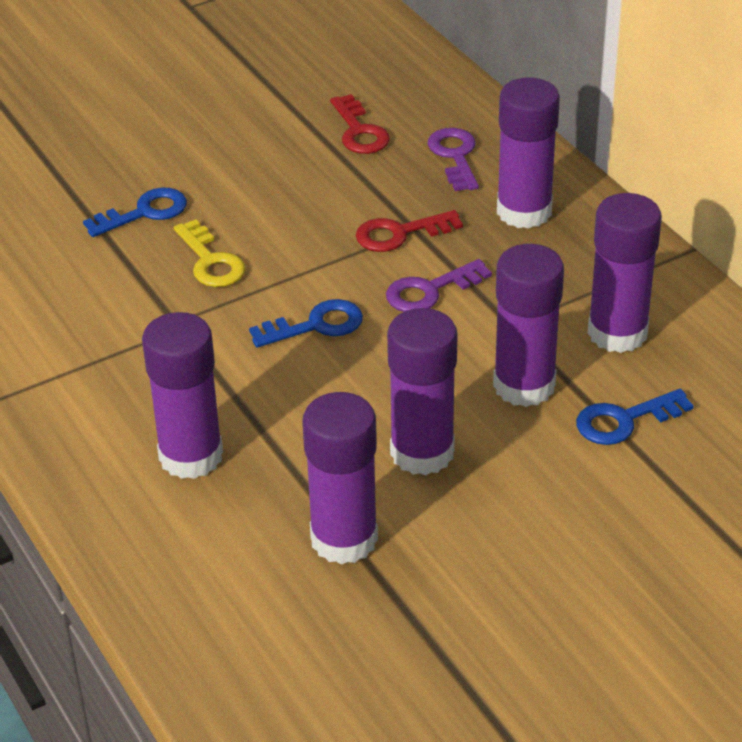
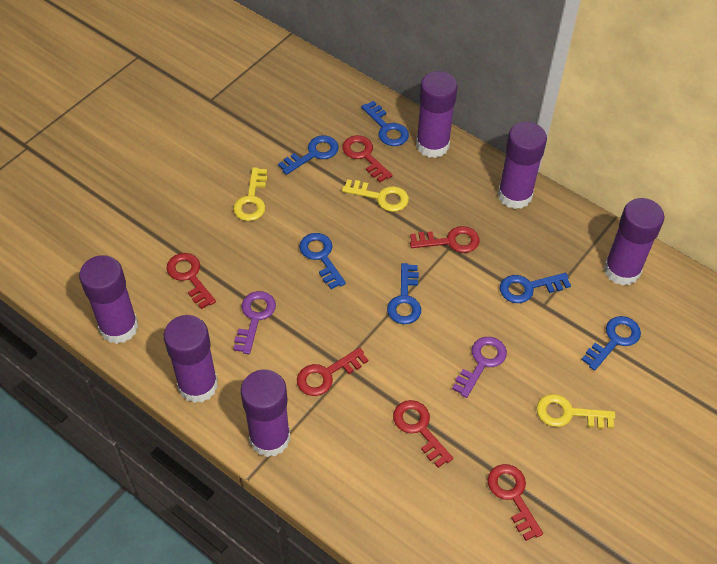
blue key: 3 -> 6
red key: 2 -> 6
yellow key: 1 -> 3

